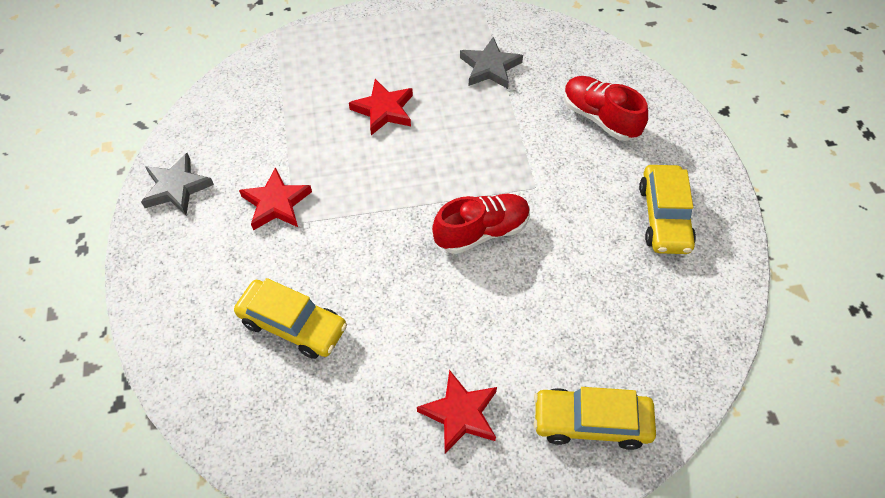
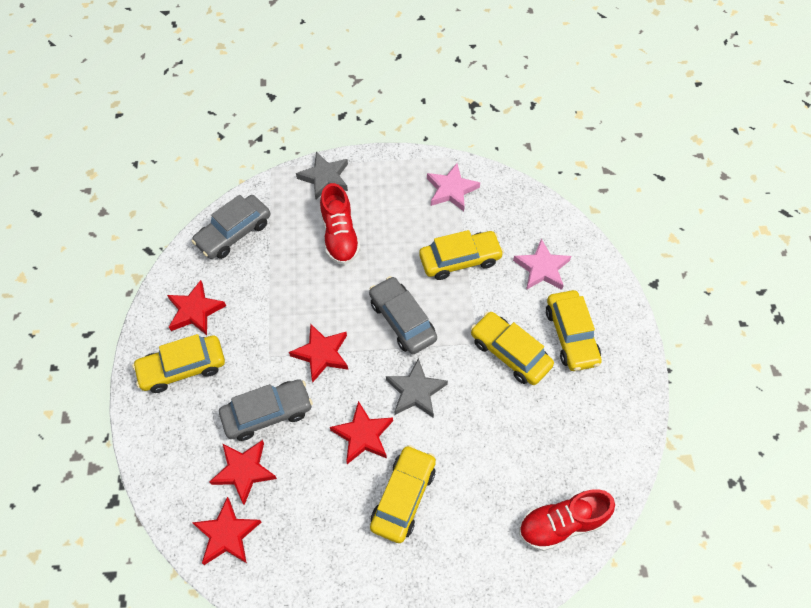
grey car: 0 -> 3
pink star: 0 -> 2
red star: 3 -> 5
yellow car: 3 -> 5

